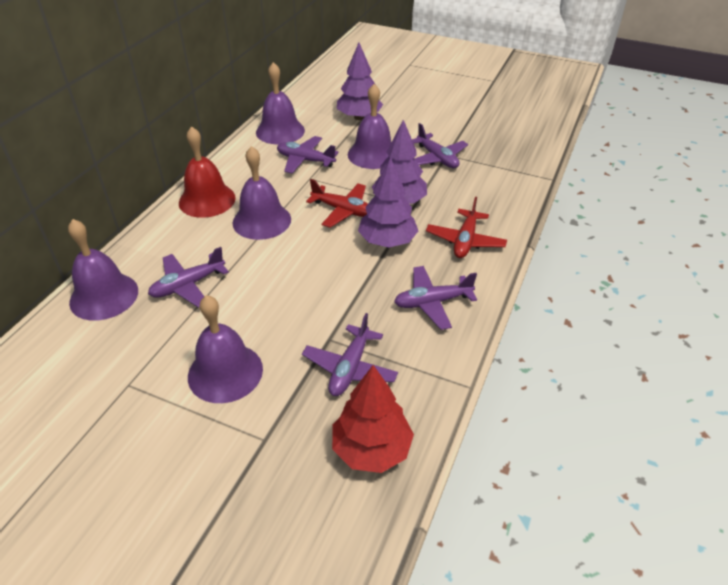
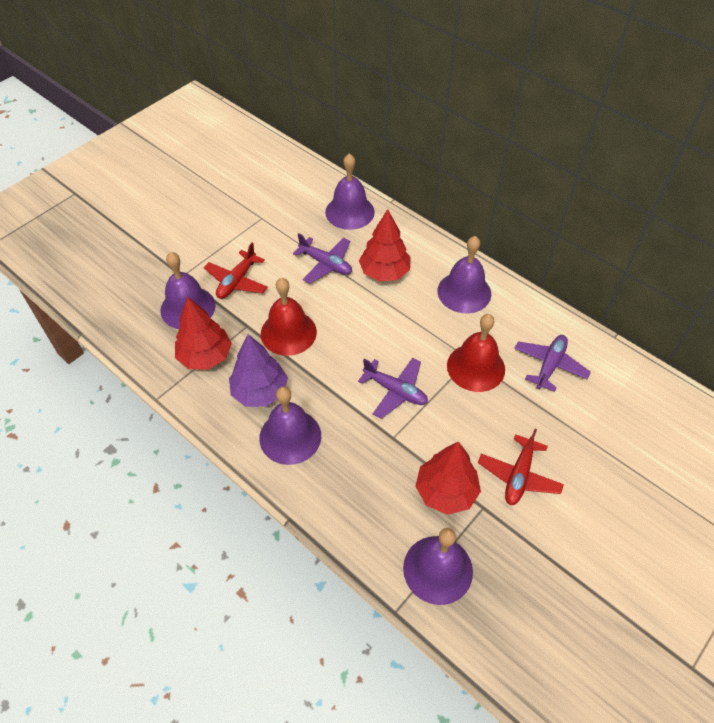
purple plane: 5 -> 3
purple tree: 3 -> 1
red bell: 1 -> 2
red tree: 1 -> 3

